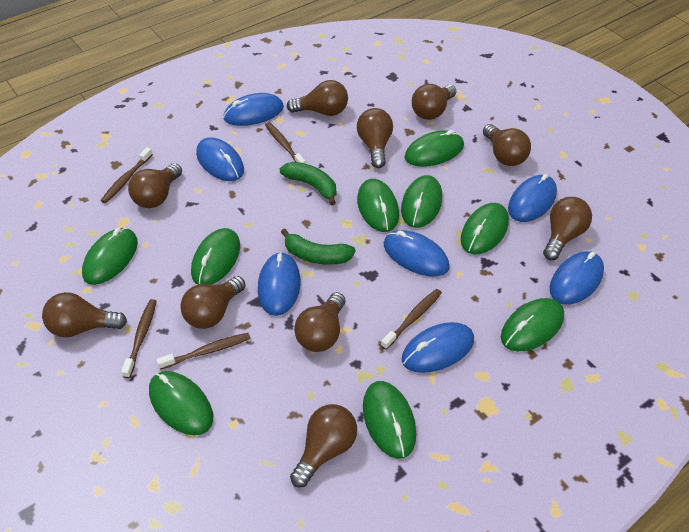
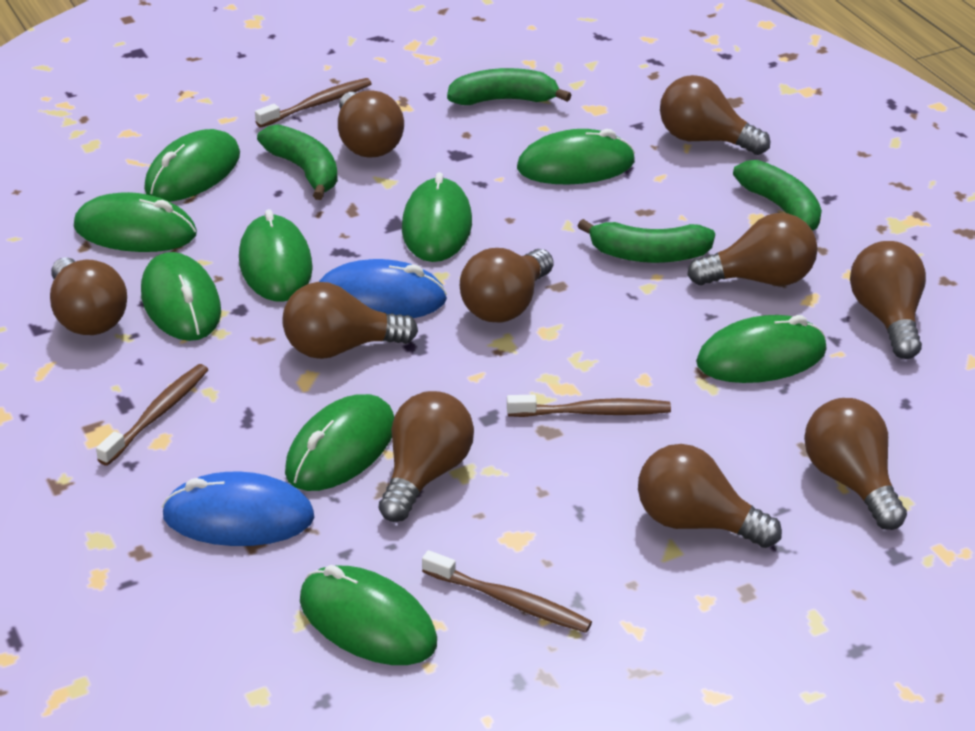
blue mouse: 7 -> 2
brown toothbrush: 5 -> 4
green banana: 2 -> 4

